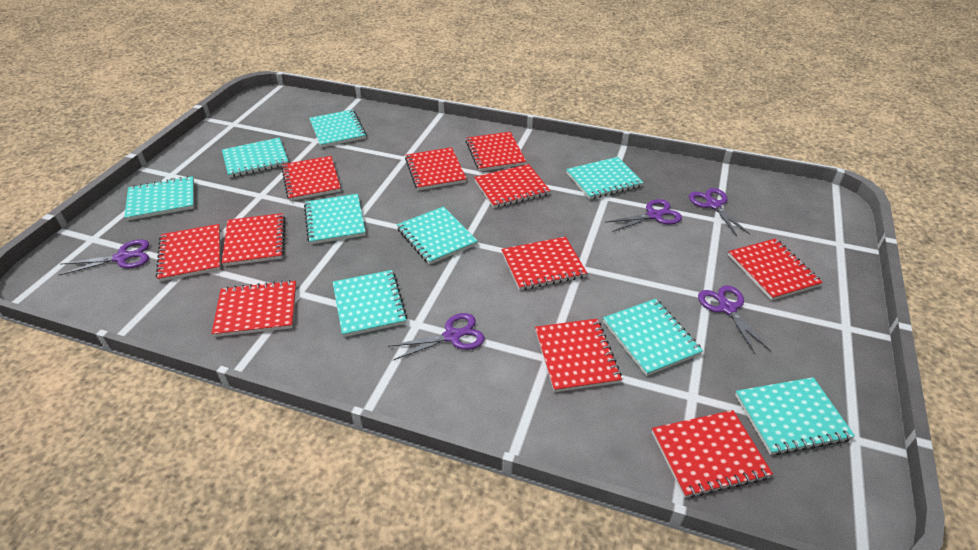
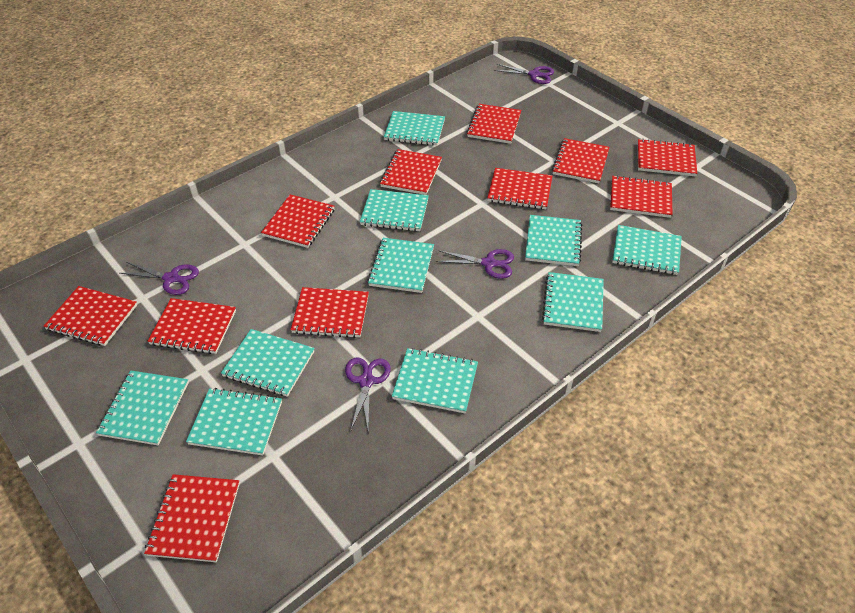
purple scissors: 5 -> 4
turquoise notebook: 9 -> 10

